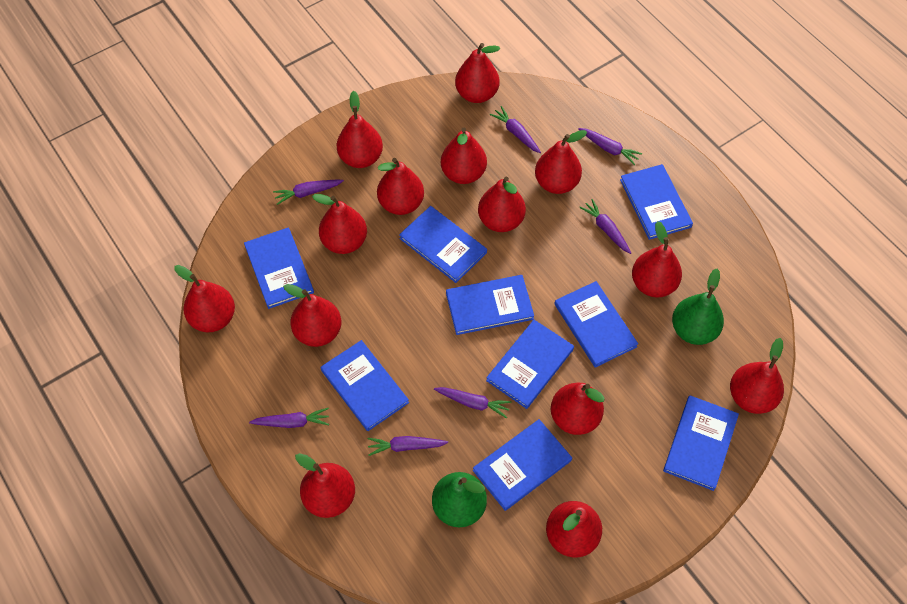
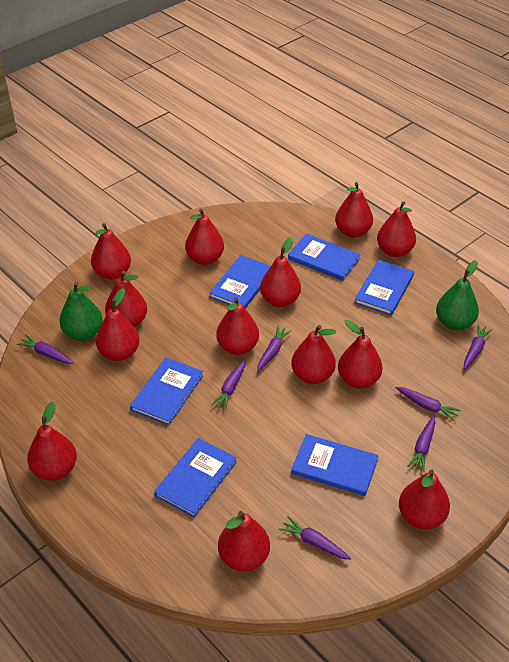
blue book: 9 -> 6
red pear: 14 -> 13

